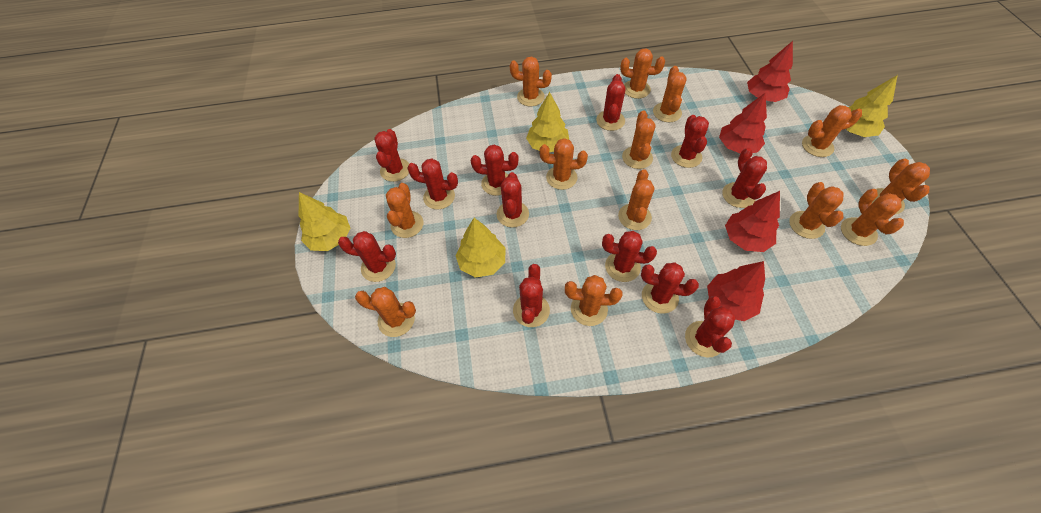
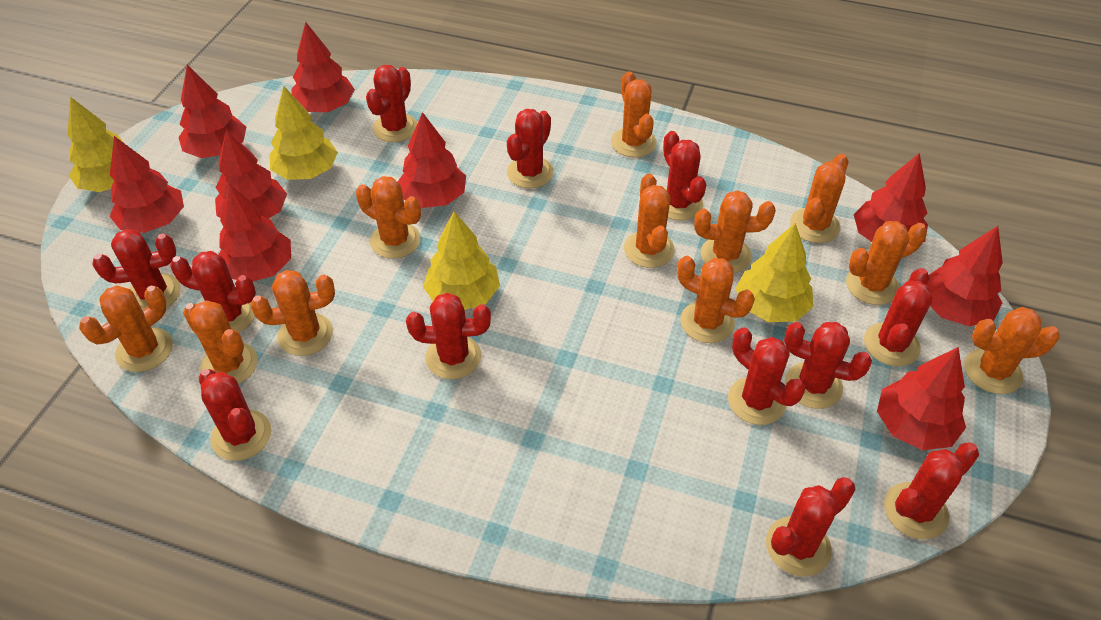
orange cactus: 13 -> 11
red tree: 4 -> 9

